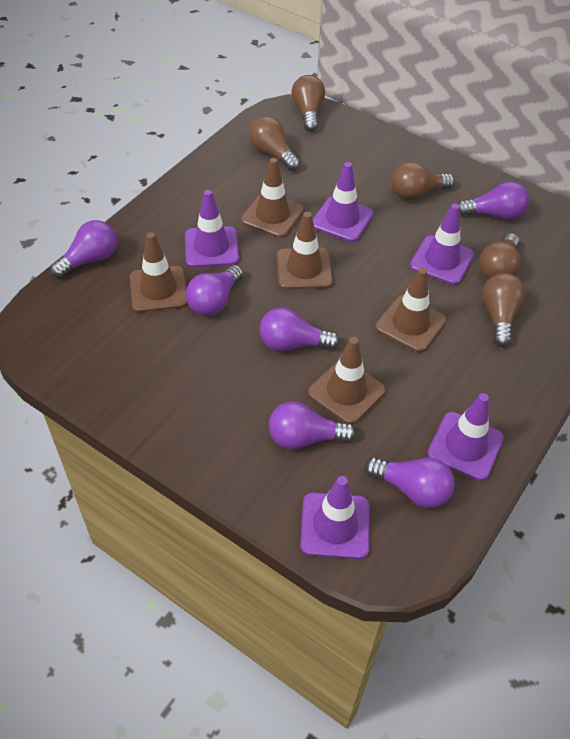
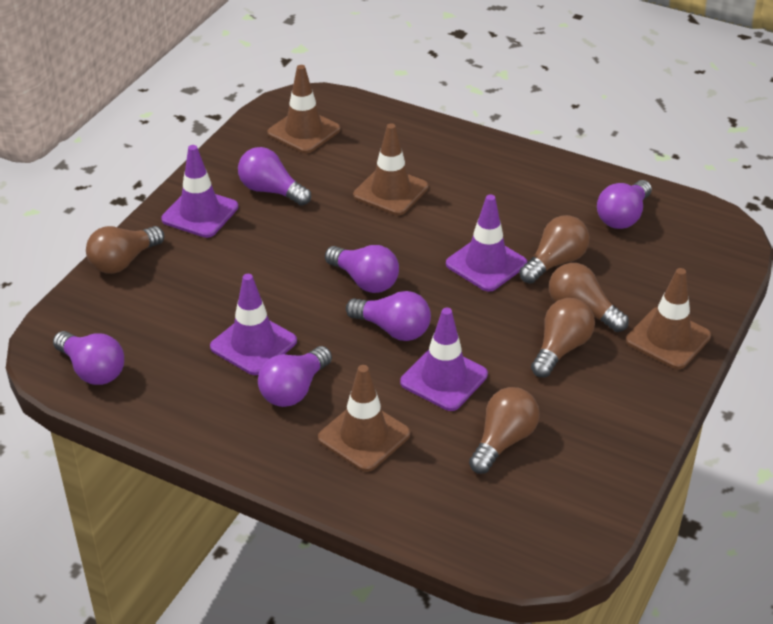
brown traffic cone: 5 -> 4
purple traffic cone: 5 -> 4

